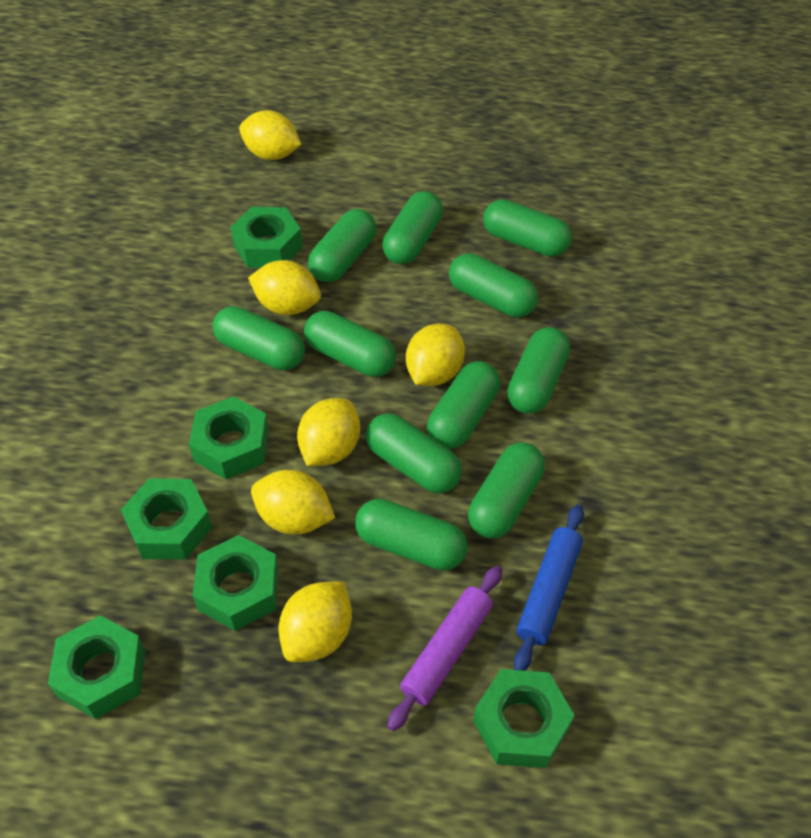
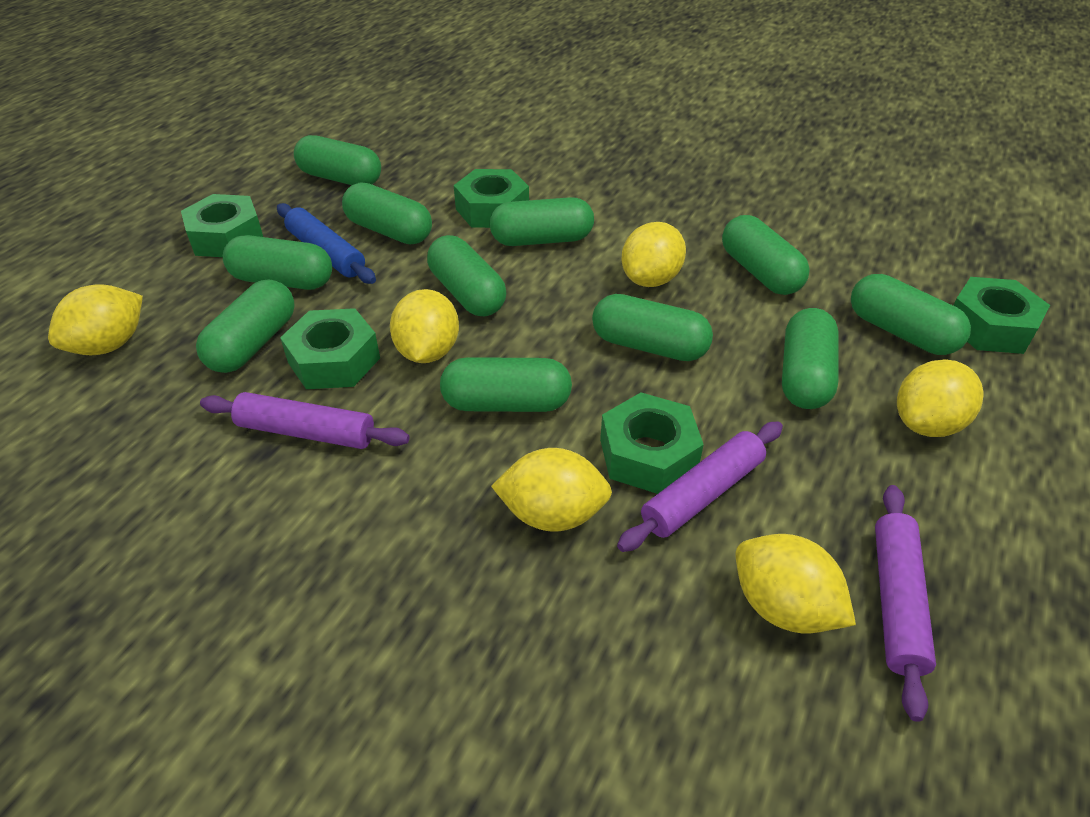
green nut: 6 -> 5
purple rolling pin: 1 -> 3

